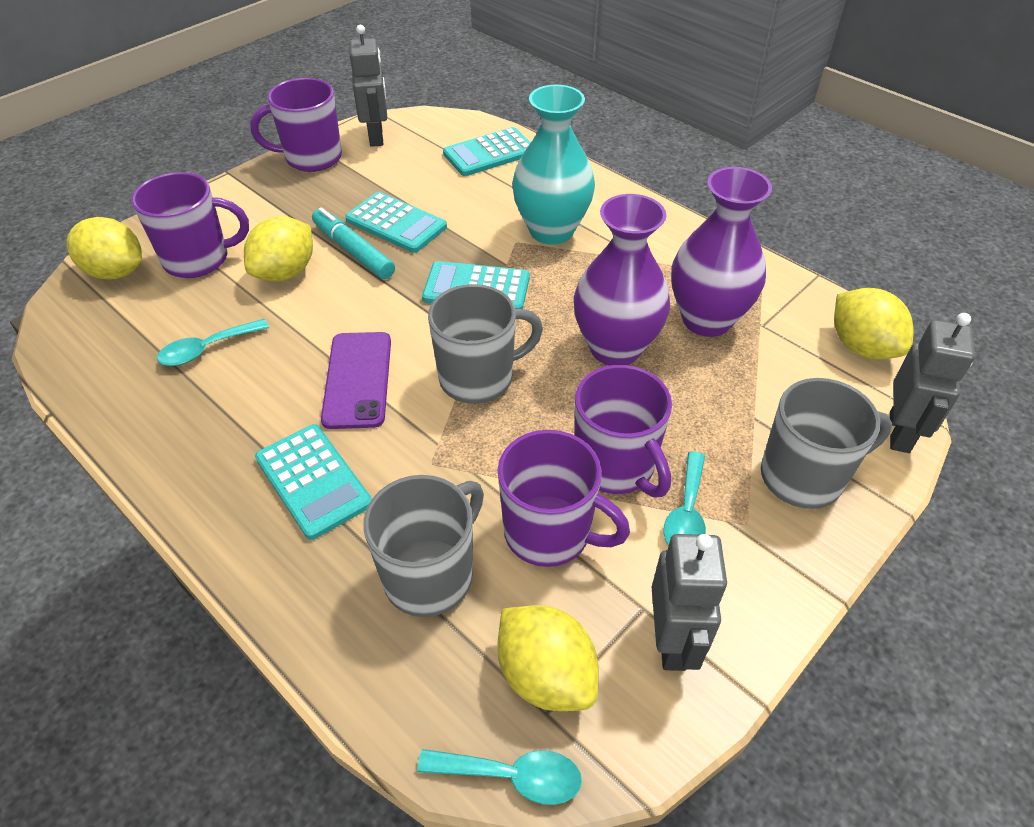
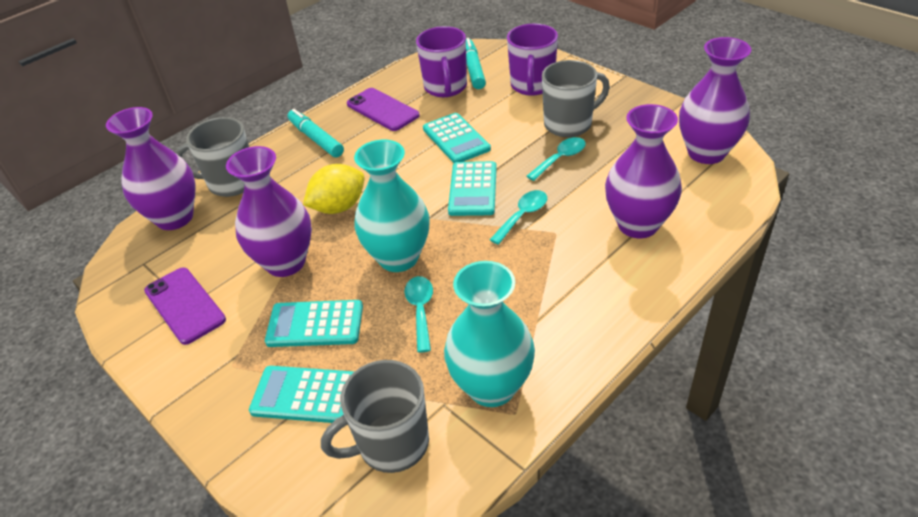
grey robot: 3 -> 0
purple mug: 4 -> 2
purple phone: 1 -> 2
purple vase: 2 -> 4
turquoise marker: 1 -> 2
turquoise vase: 1 -> 2
yellow lemon: 4 -> 1

